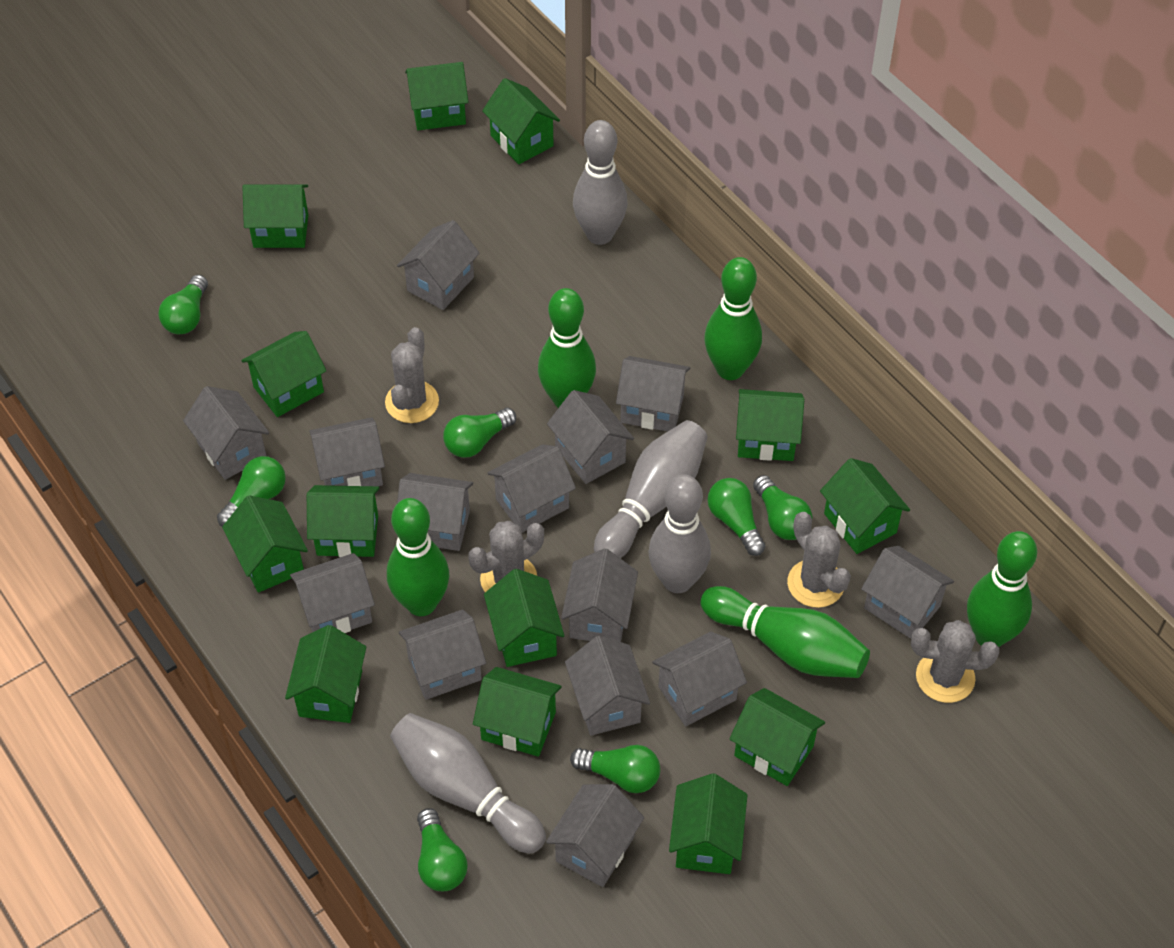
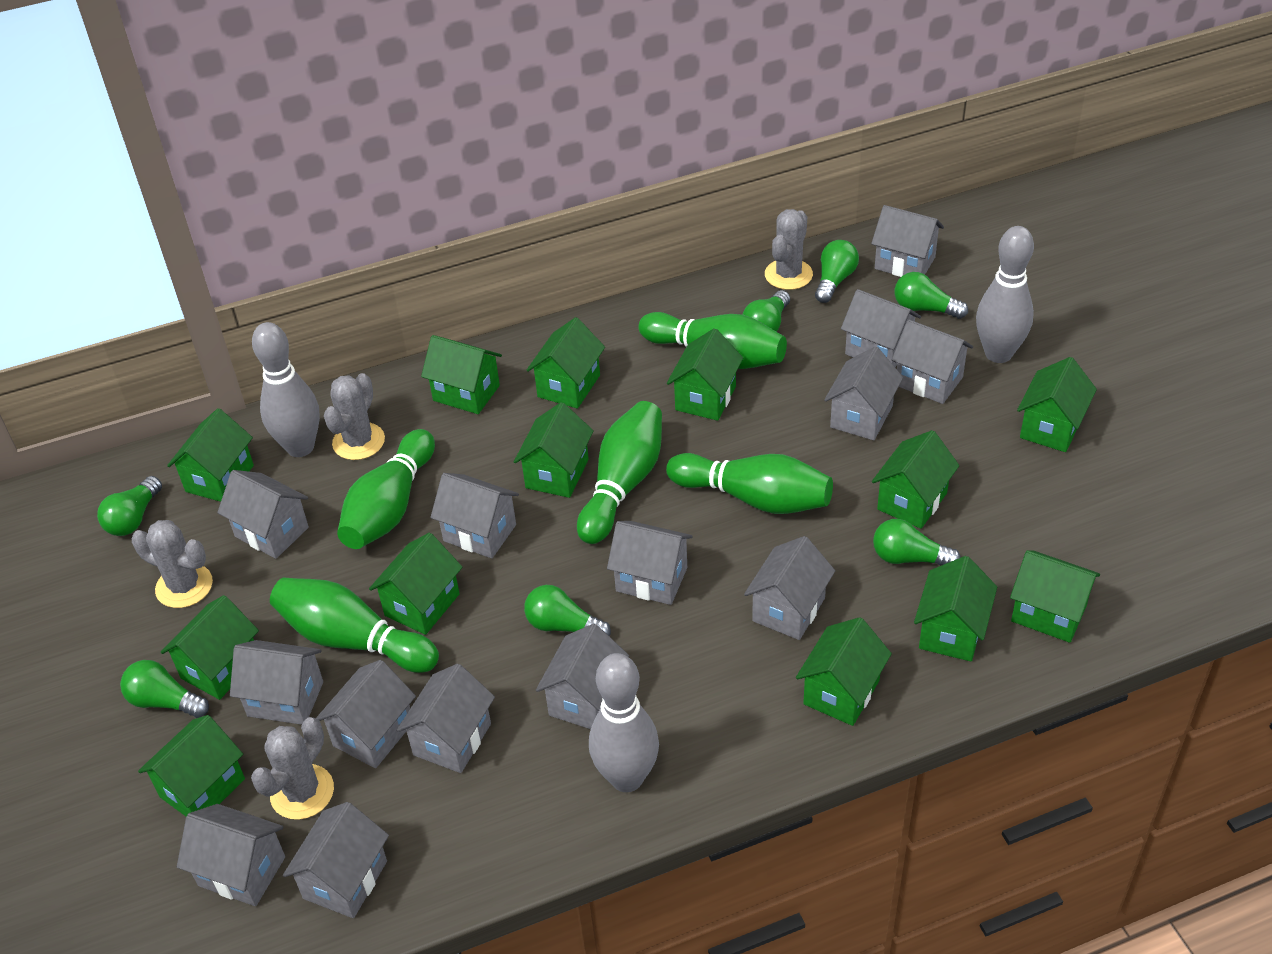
grey bowling pin: 4 -> 3

